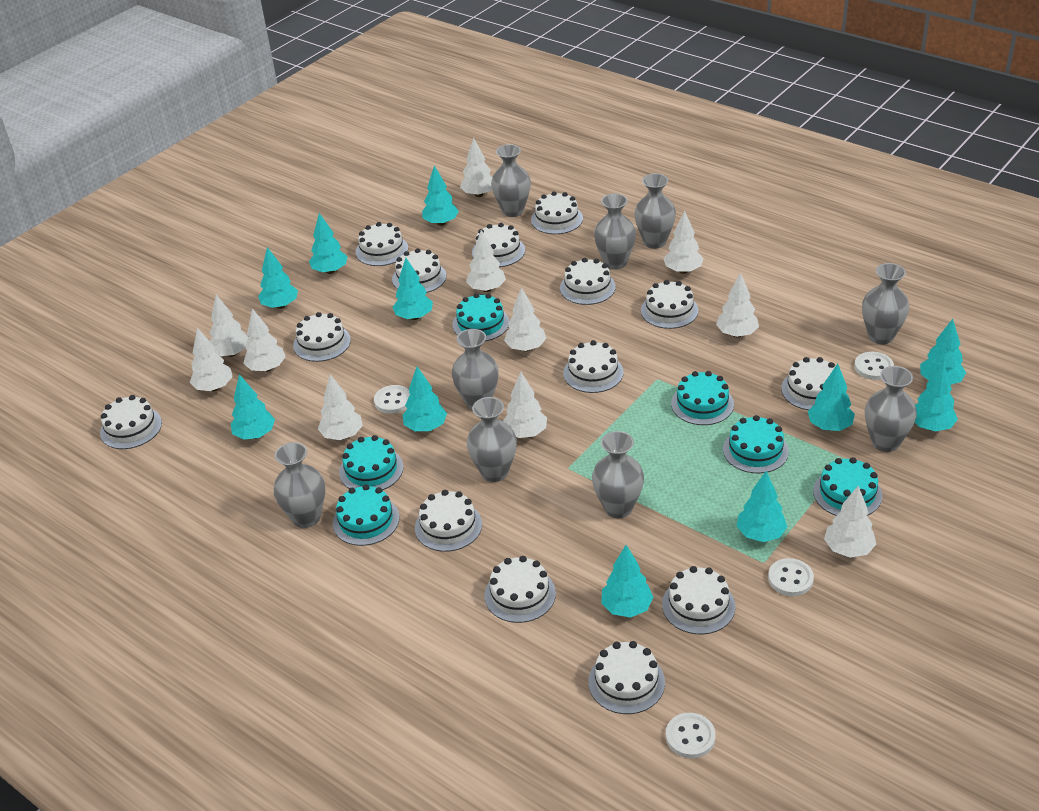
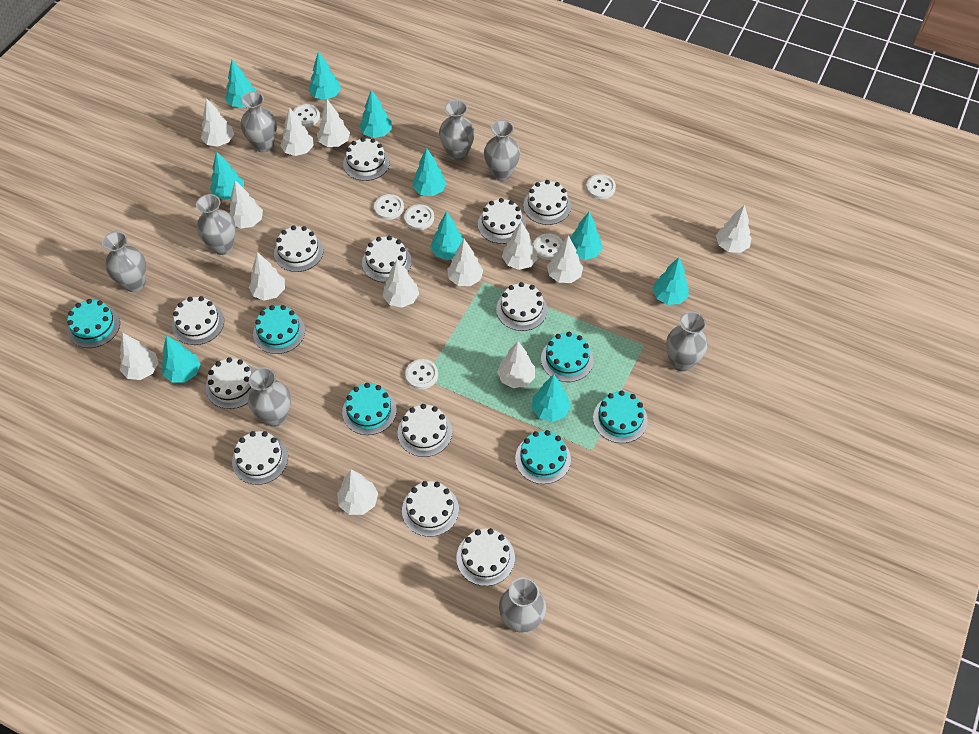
grey vase: 9 -> 8
turquoise tree: 11 -> 10
white button: 4 -> 6
white cake: 14 -> 12
white tree: 11 -> 13

